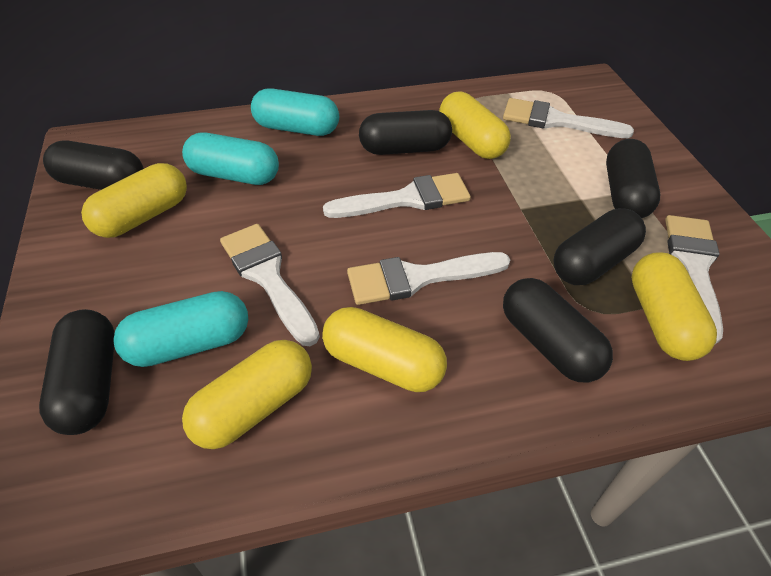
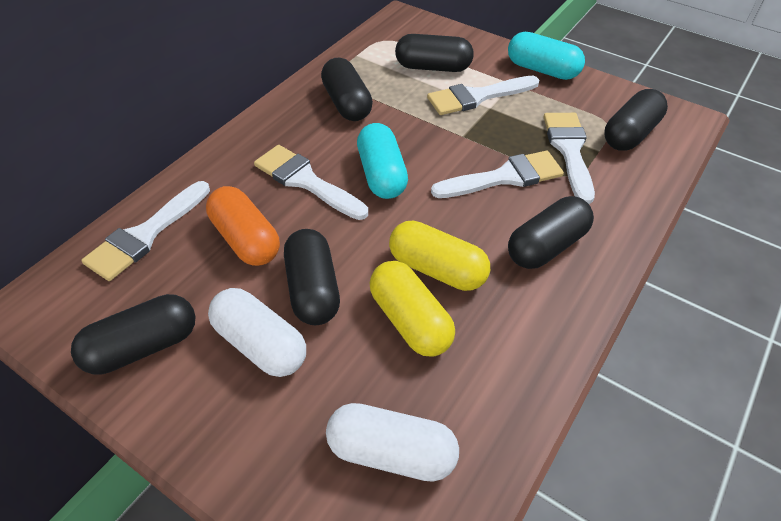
orange capsule: 0 -> 1
turquoise capsule: 3 -> 2
white capsule: 0 -> 2
yellow capsule: 5 -> 2

